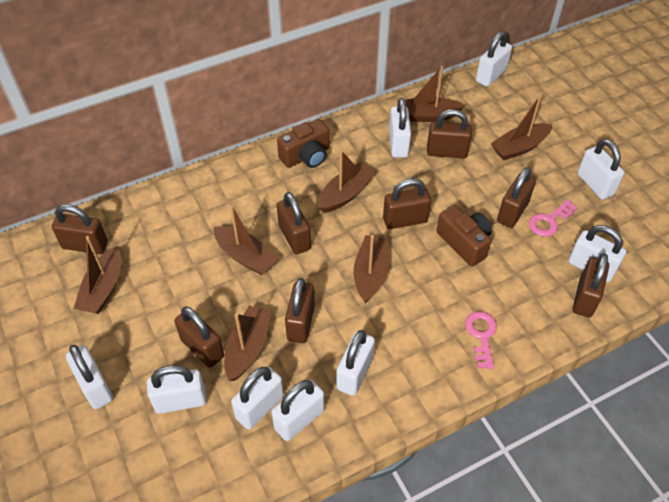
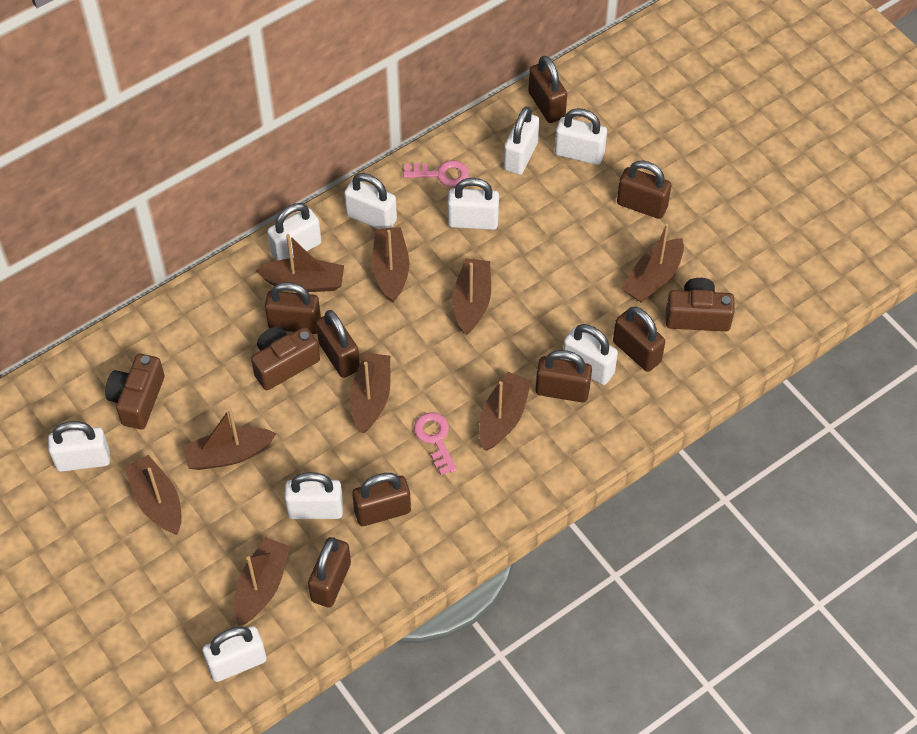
brown boat: 7 -> 9
brown camera: 2 -> 3

